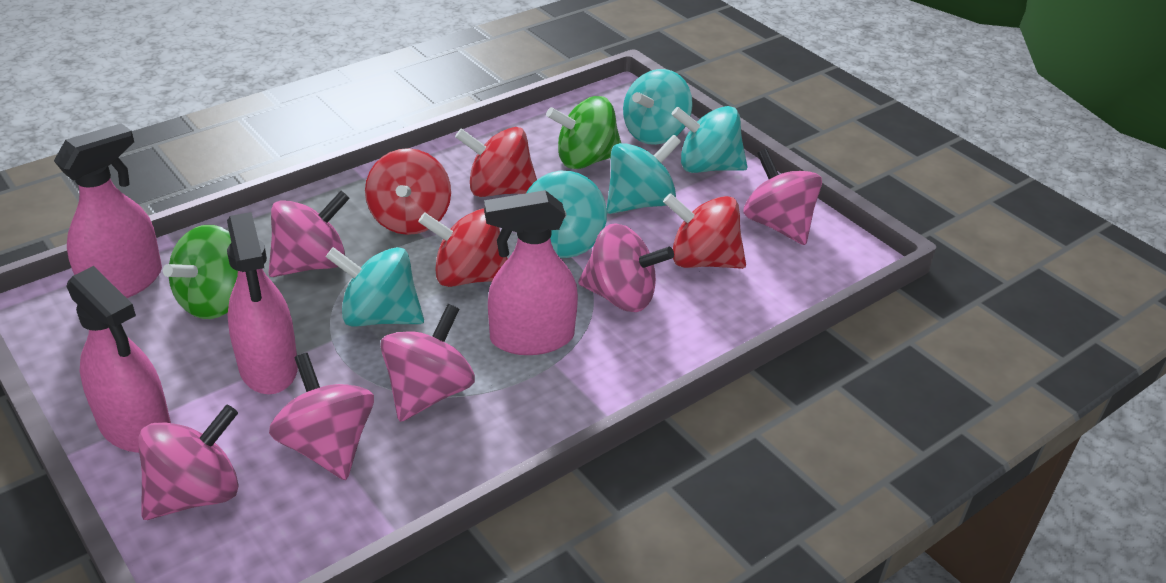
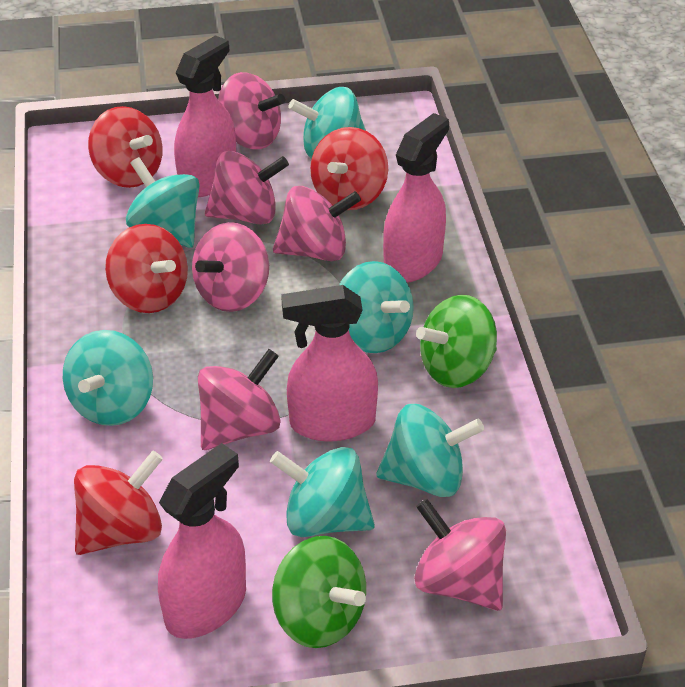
turquoise spinning top: 5 -> 6

